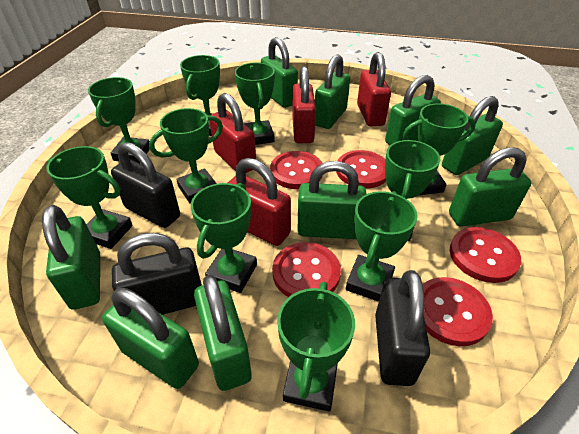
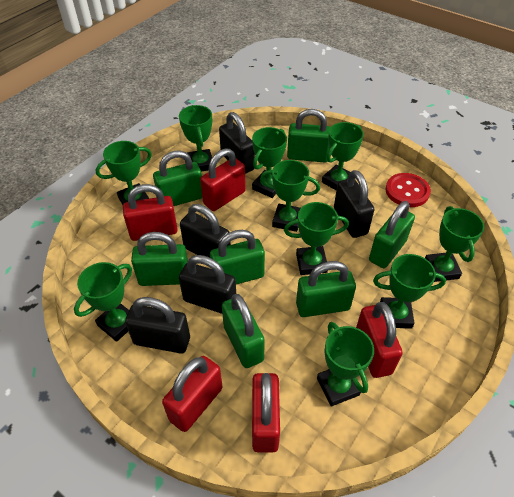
black padlock: 3 -> 5
green padlock: 9 -> 7
red button: 5 -> 1
red padlock: 4 -> 5

